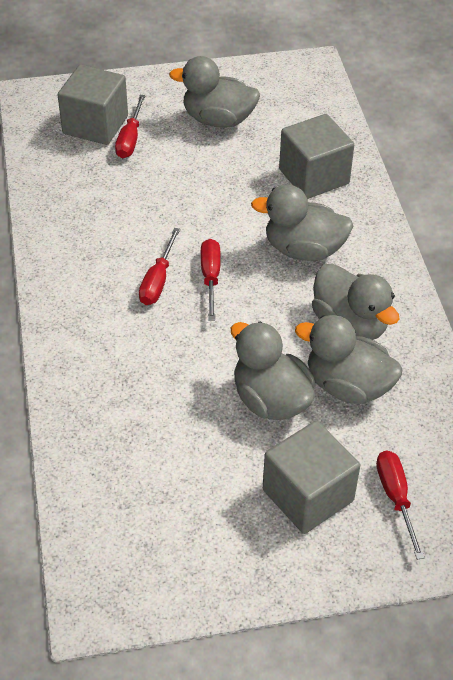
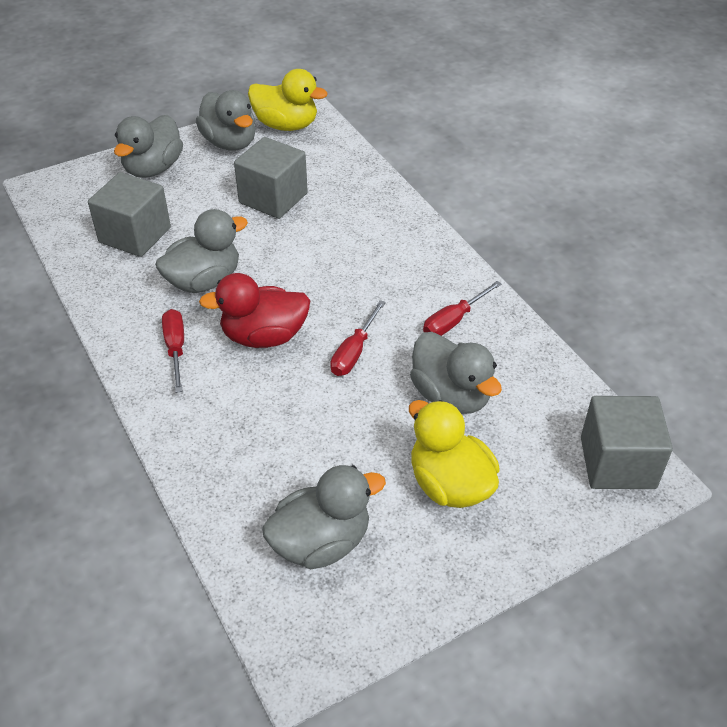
red duck: 0 -> 1
red screwdriver: 4 -> 3
yellow duck: 0 -> 2

